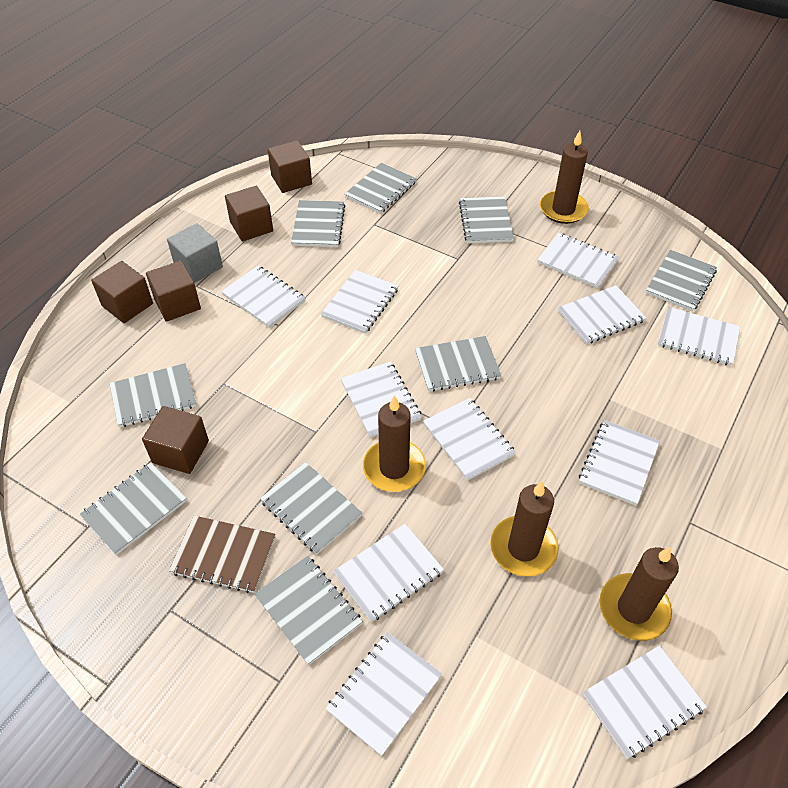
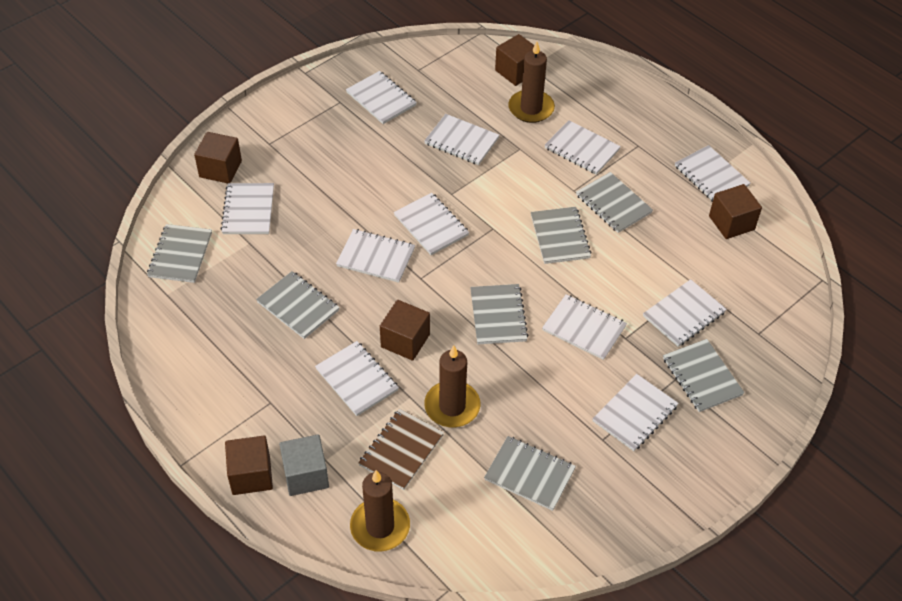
brown candle: 4 -> 3
grey notebook: 9 -> 7

